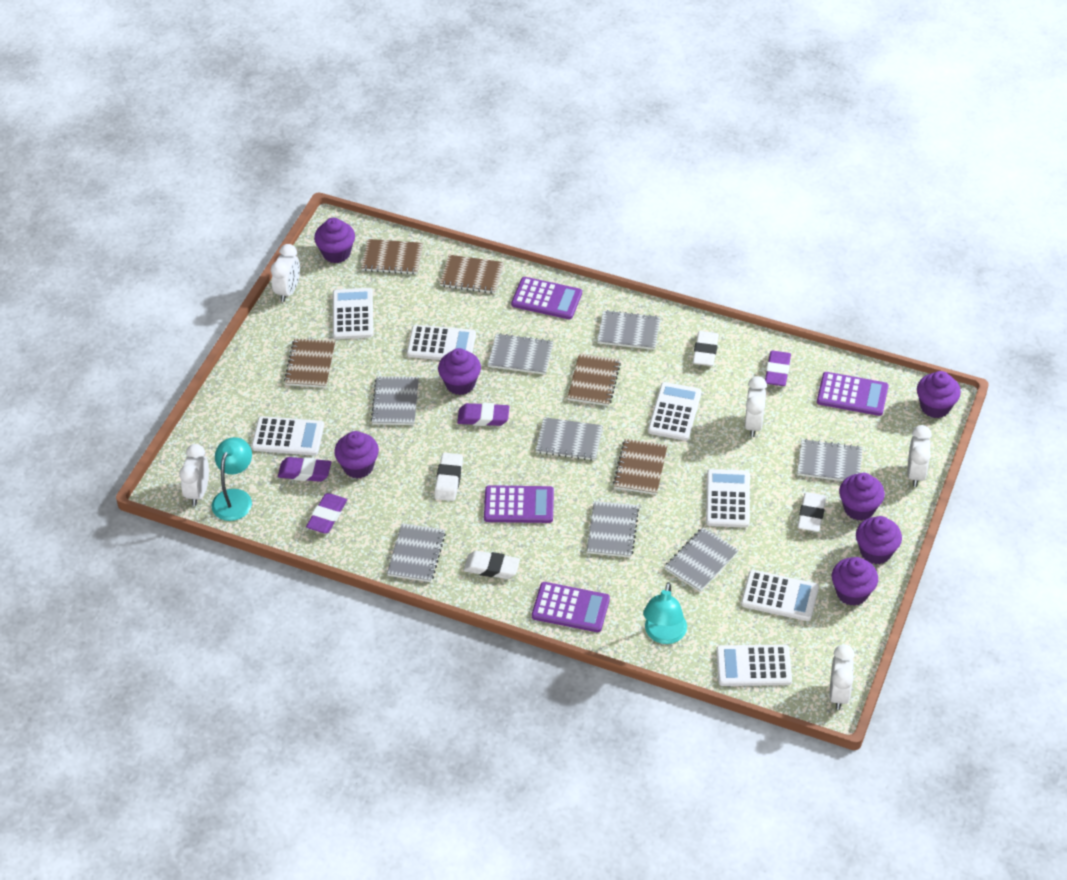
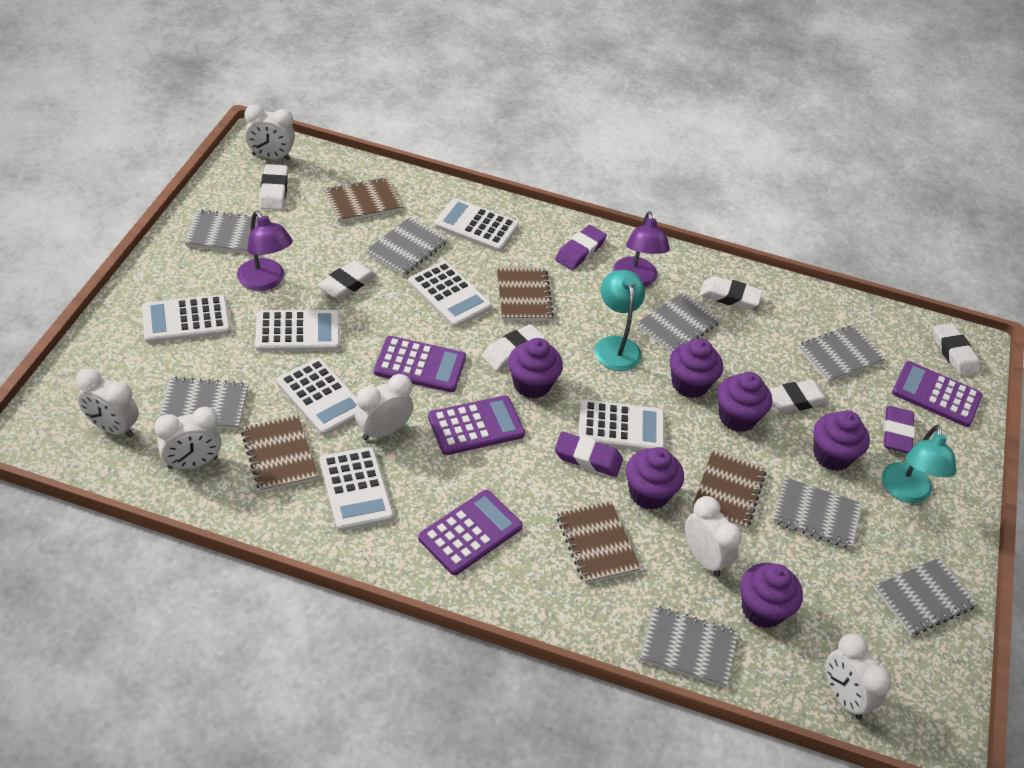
purple cupcake: 7 -> 6
purple eraser: 4 -> 3
purple lamp: 0 -> 2
white clock: 5 -> 6
white eraser: 4 -> 6

